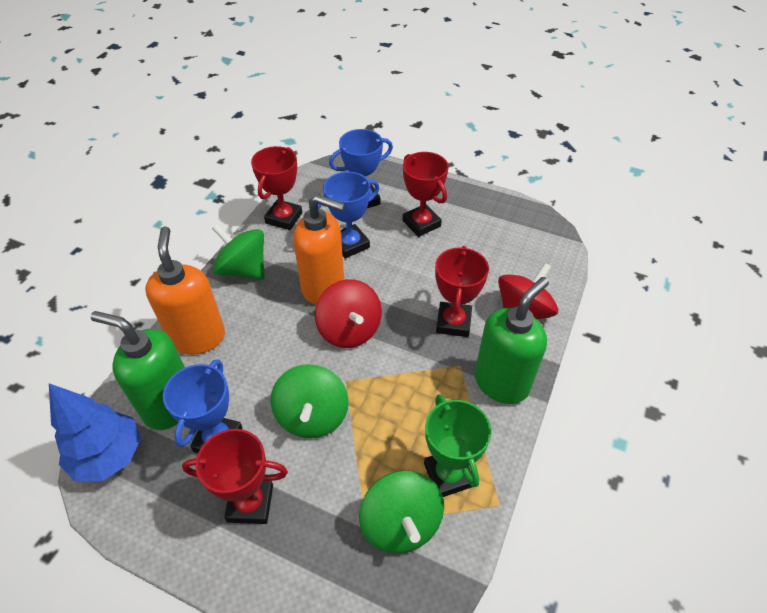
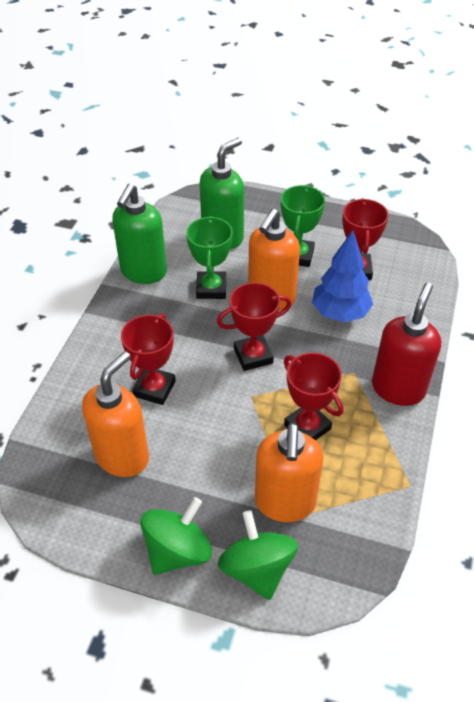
blue trophy: 3 -> 0
green spinning top: 3 -> 2
green trophy: 1 -> 2
orange soap dispenser: 2 -> 3
red soap dispenser: 0 -> 1
red spinning top: 2 -> 0

